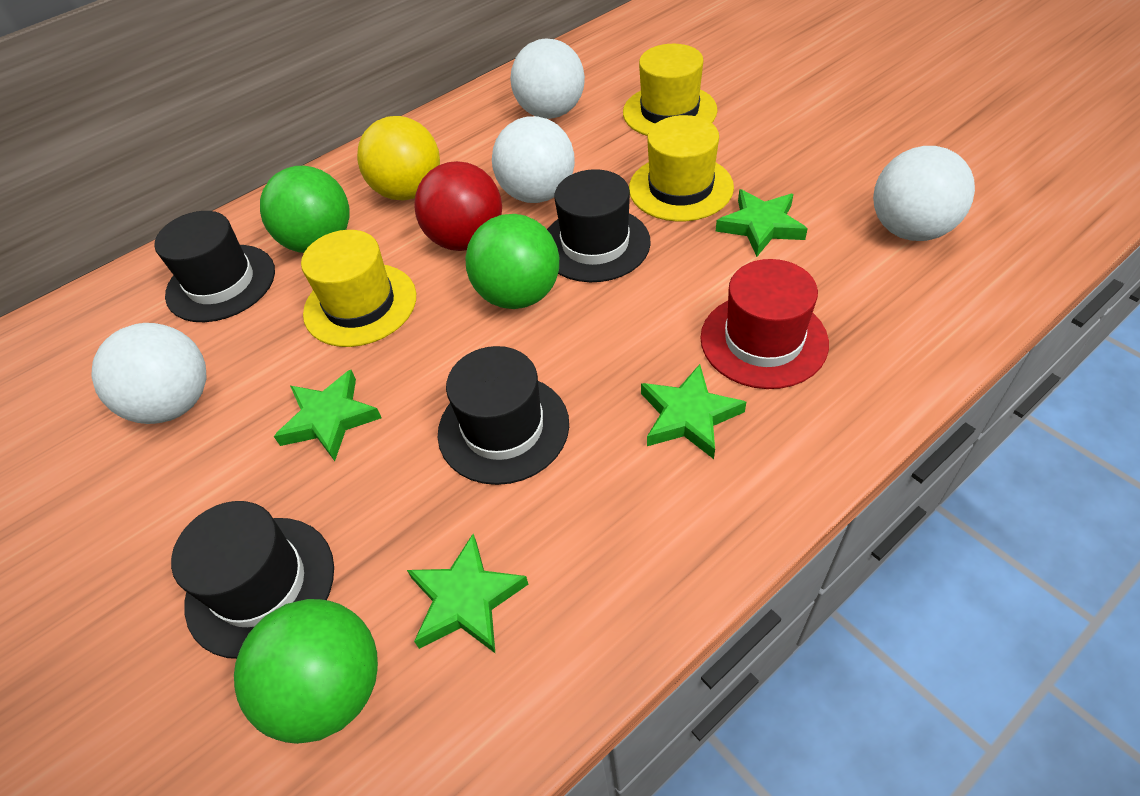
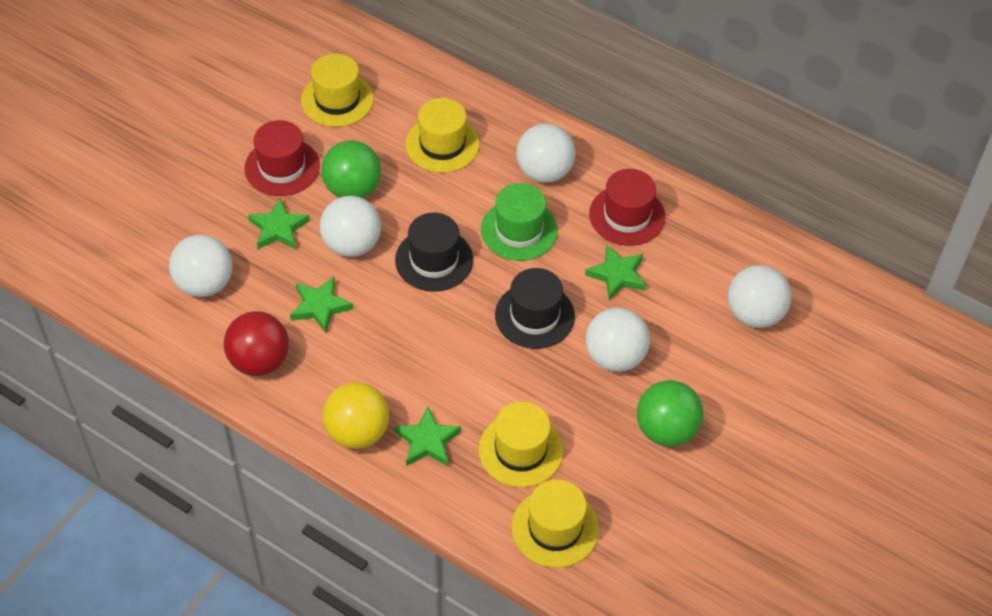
black hat: 4 -> 2
green ball: 3 -> 2
green hat: 0 -> 1
red hat: 1 -> 2
white ball: 4 -> 5
yellow hat: 3 -> 4

